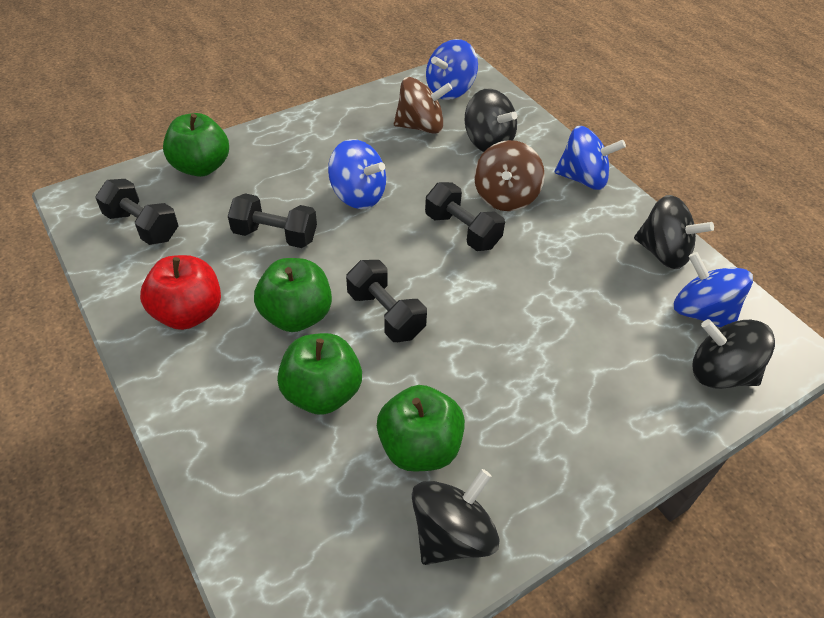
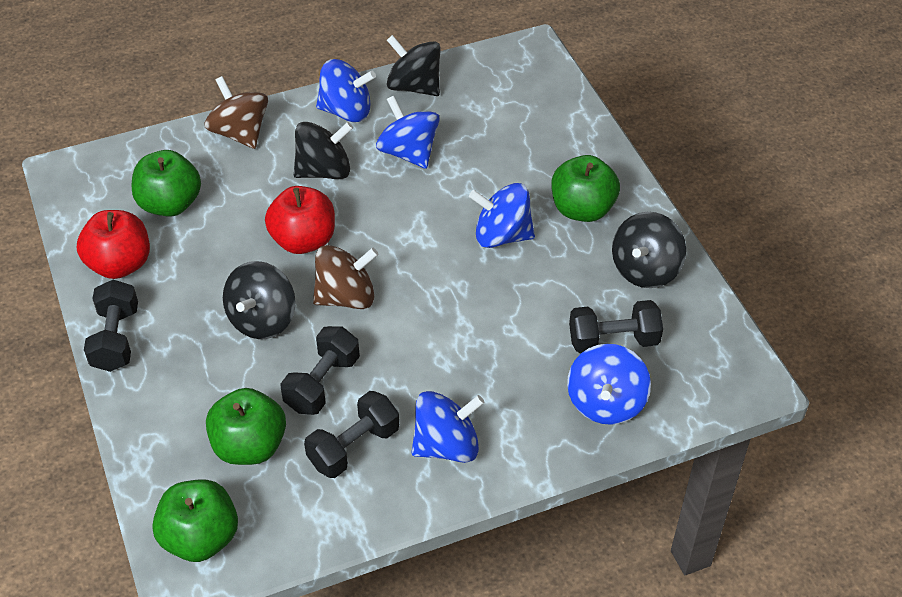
blue spinning top: 4 -> 5
red apple: 1 -> 2

